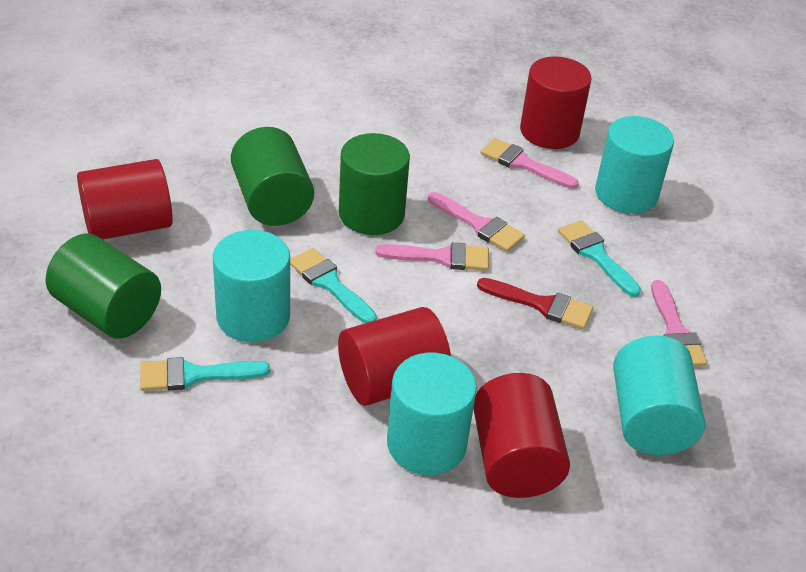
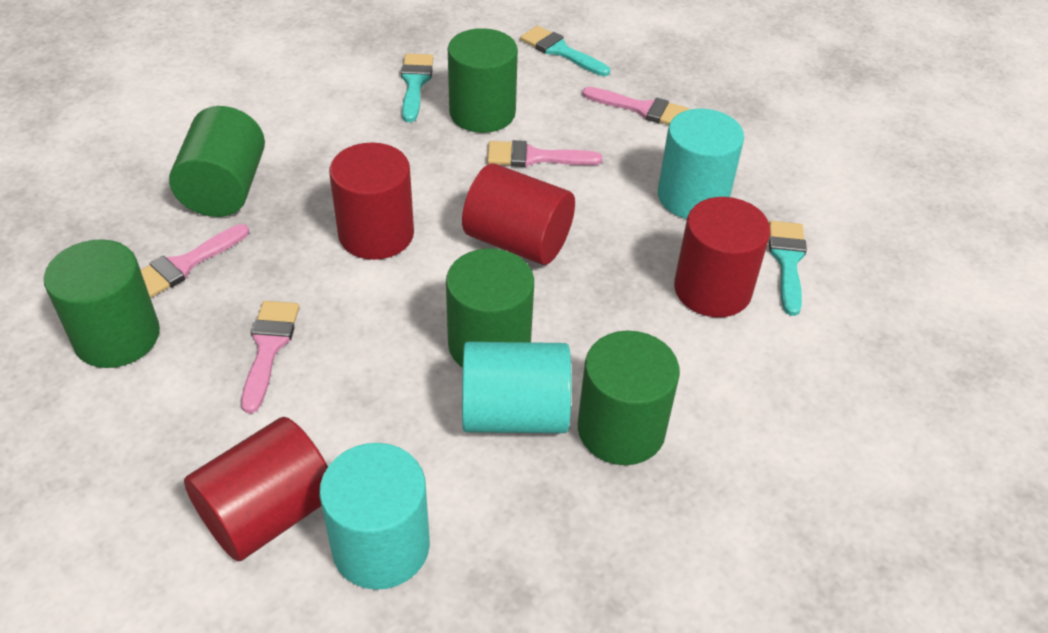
green cylinder: 3 -> 5
red brush: 1 -> 0
turquoise cylinder: 4 -> 3

